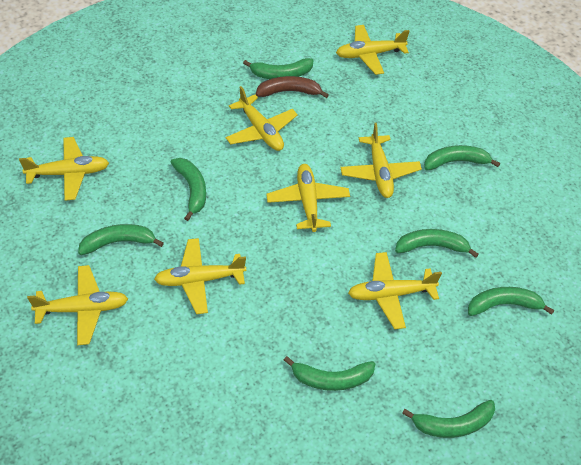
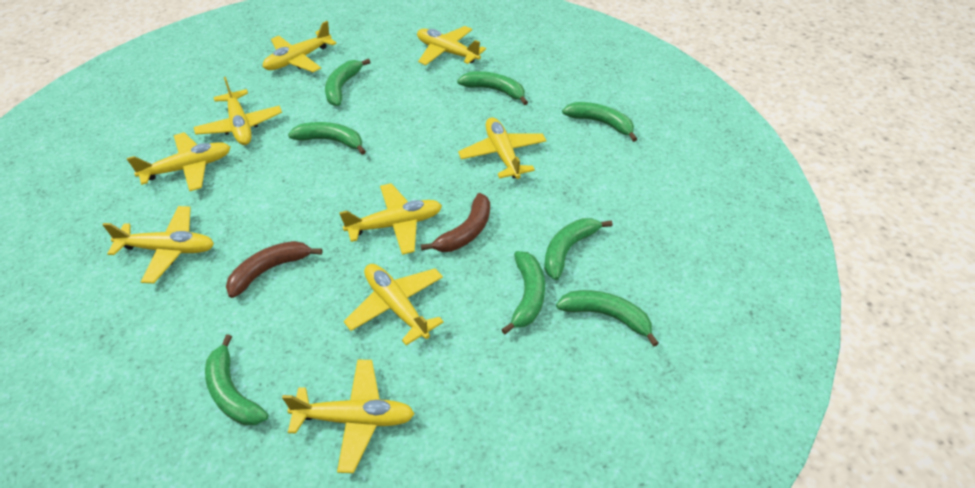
brown banana: 1 -> 2
yellow plane: 8 -> 9

